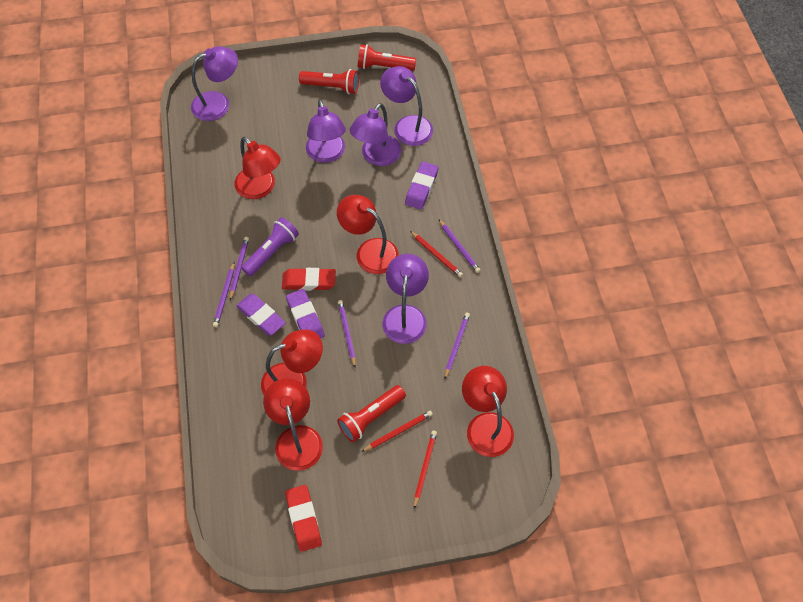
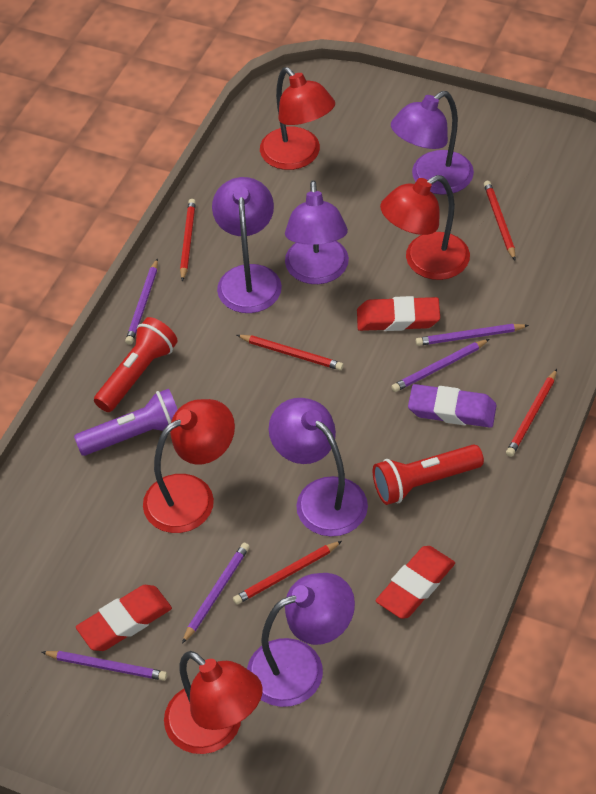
purple eraser: 3 -> 1
red eraser: 2 -> 3
red flashlight: 3 -> 2
red lamp: 5 -> 4
red pencil: 3 -> 5

